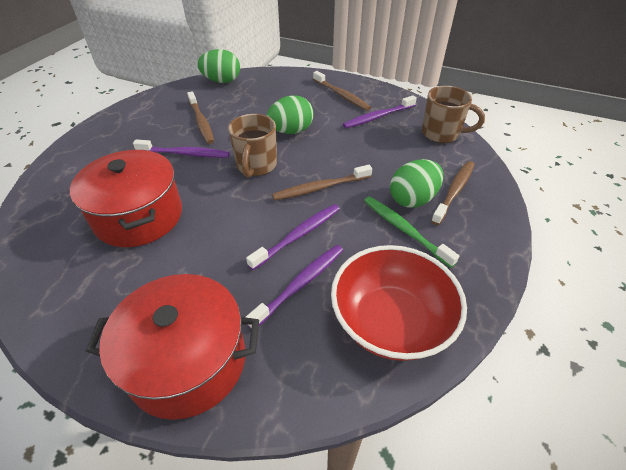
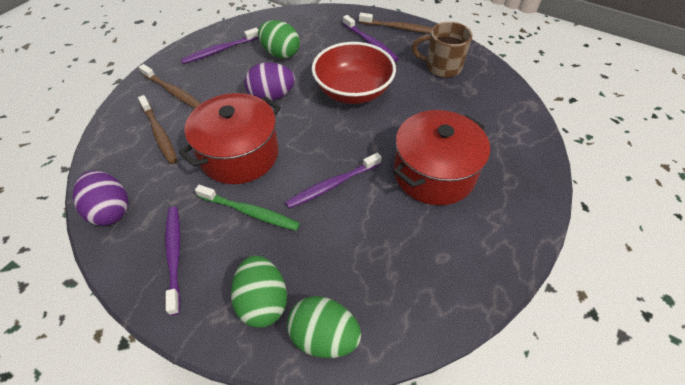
brown mug: 2 -> 1
brown toothbrush: 4 -> 3
purple egg: 0 -> 2

